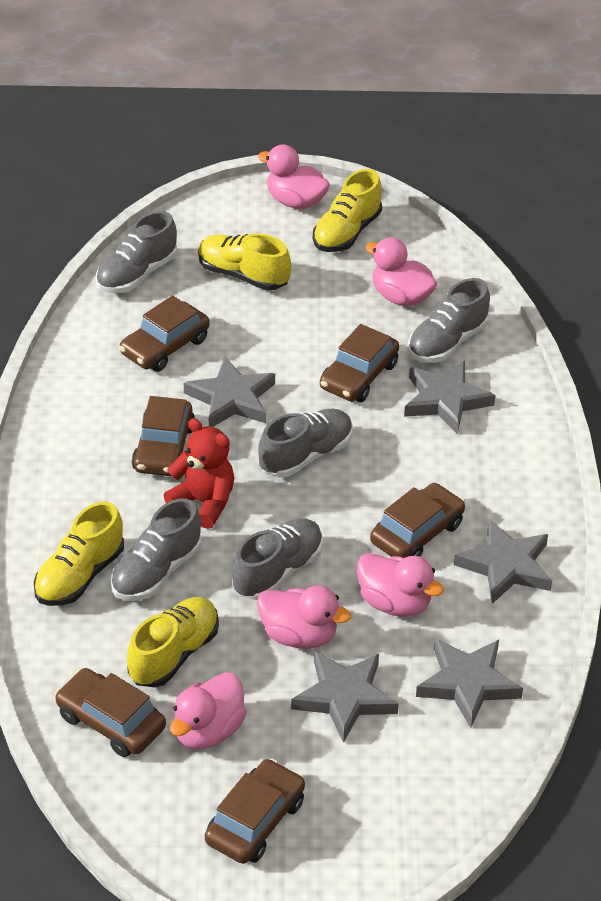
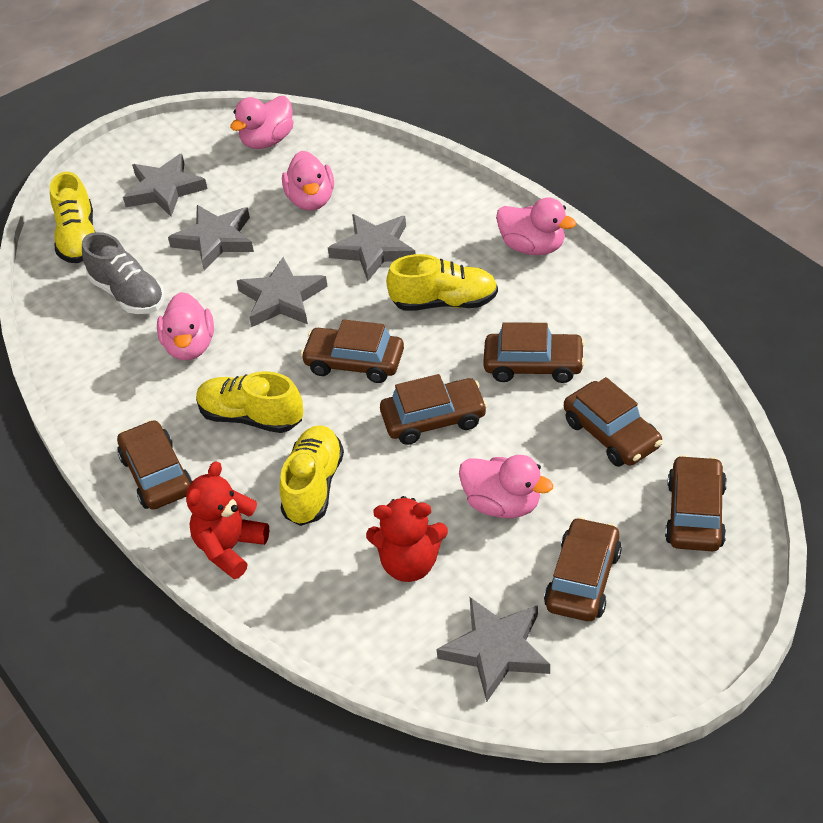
brown car: 6 -> 7
grey shoe: 5 -> 1
red teddy bear: 1 -> 2

